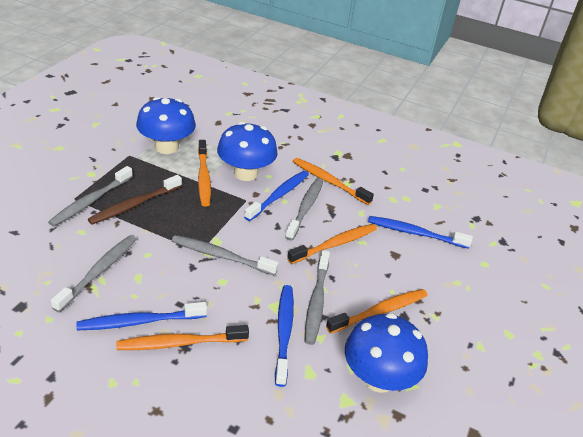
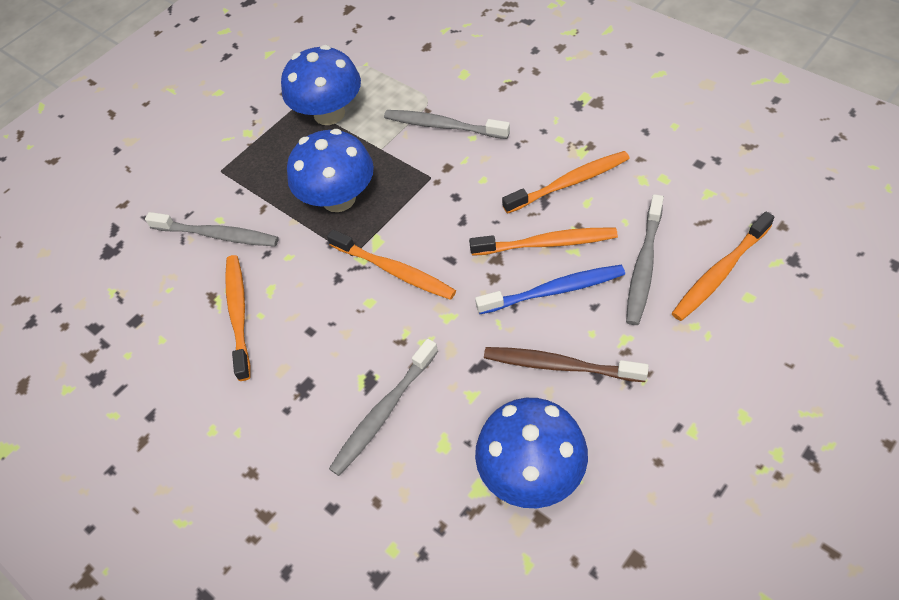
blue toothbrush: 4 -> 1
grey toothbrush: 5 -> 4

